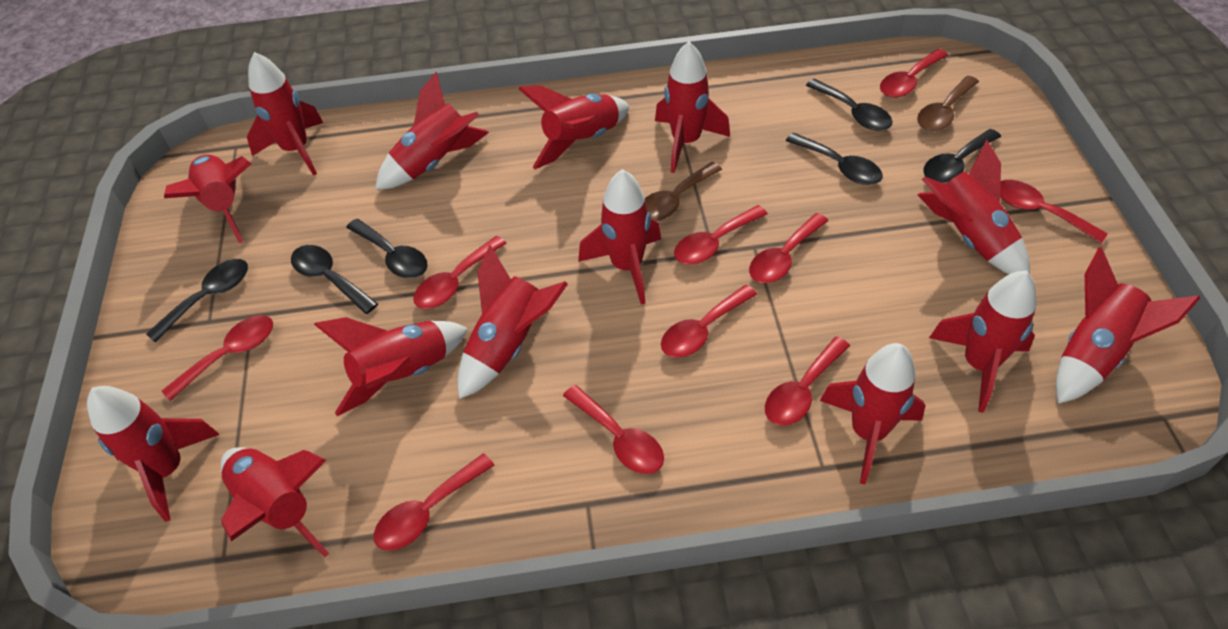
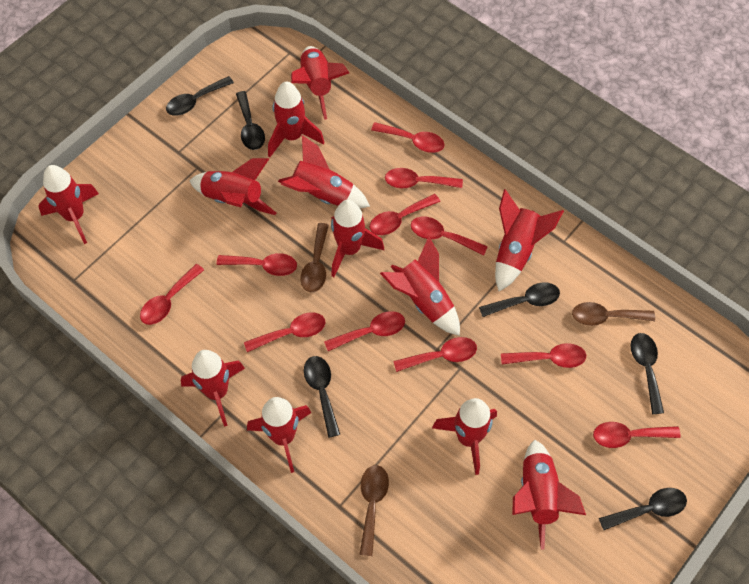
brown spoon: 2 -> 3
red rocket: 14 -> 12
red spoon: 10 -> 11

